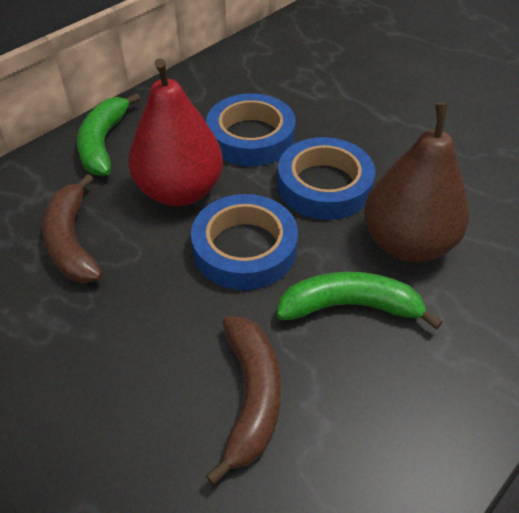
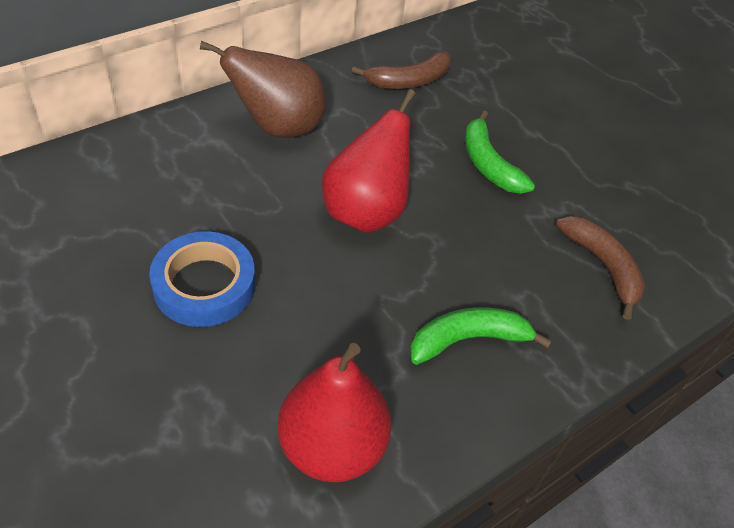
blue tape: 3 -> 1
red pear: 1 -> 2

